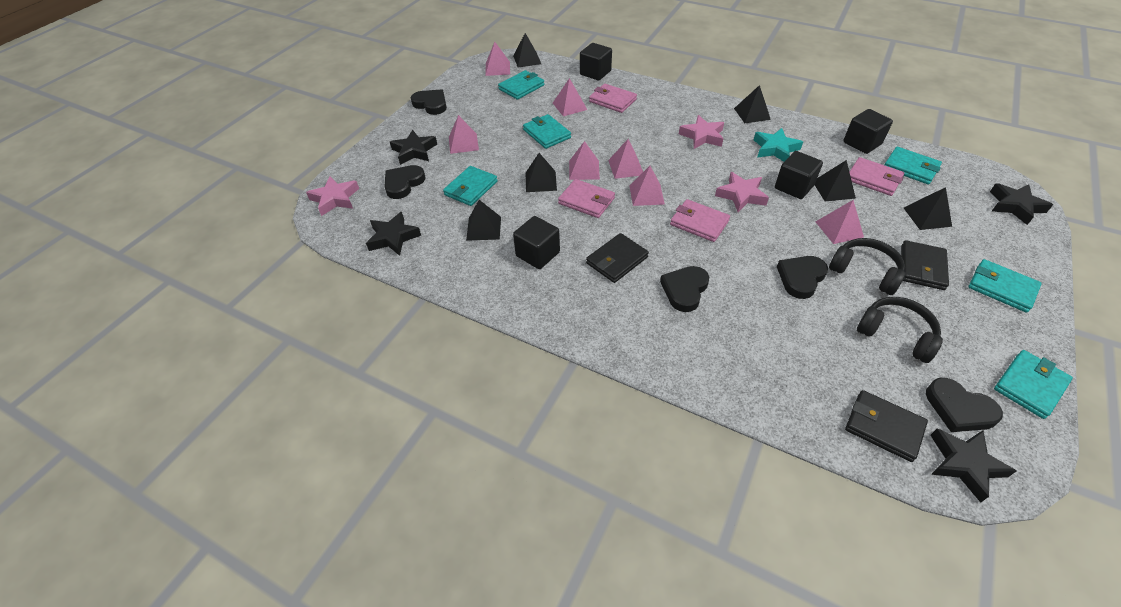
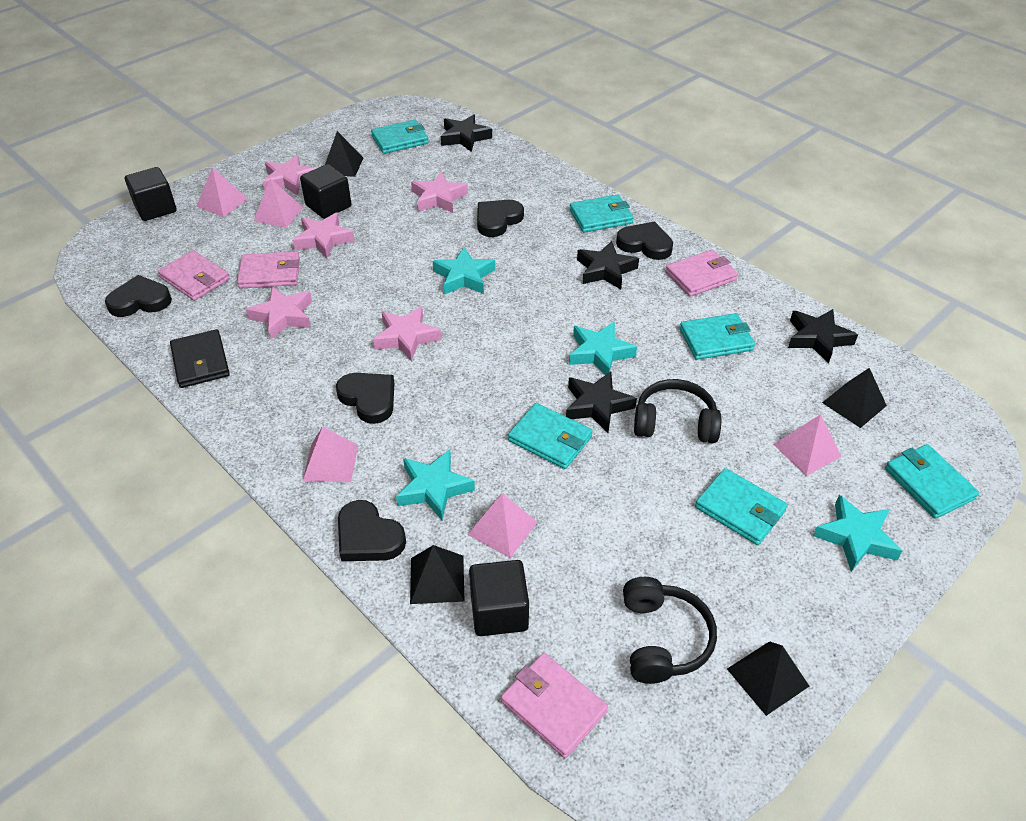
black cube: 4 -> 3
black pyramid: 6 -> 4
black wallet: 3 -> 1
pink pyramid: 7 -> 5
pink star: 3 -> 5
turquoise star: 1 -> 4

